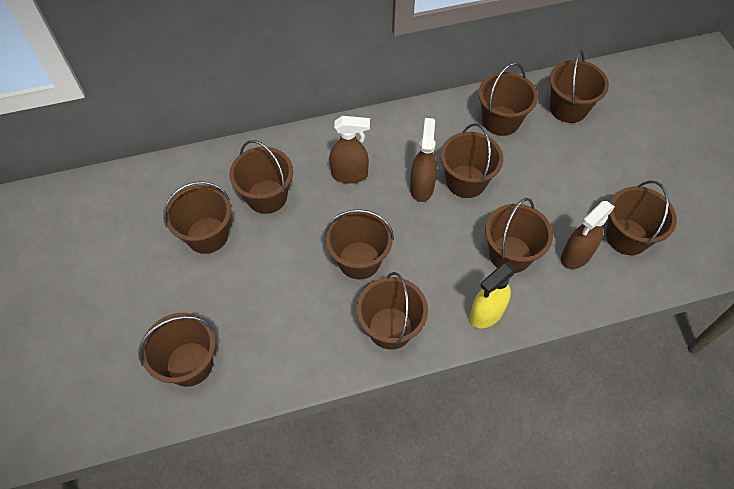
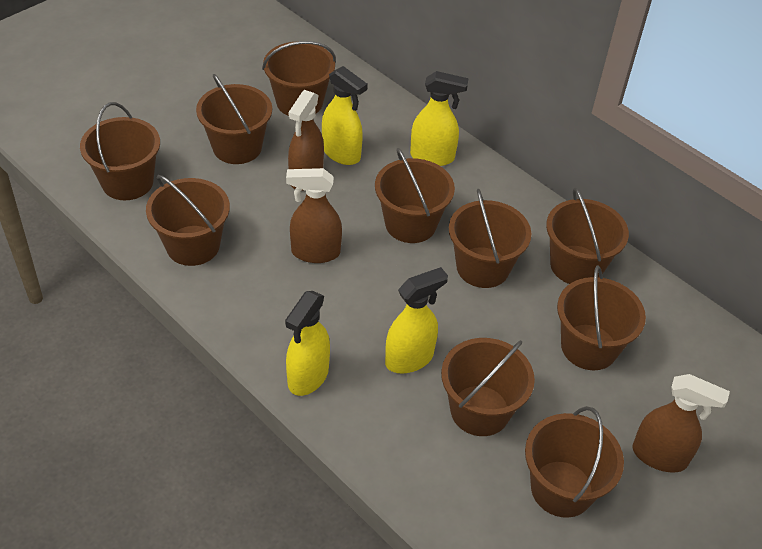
yellow spray bottle: 1 -> 4

